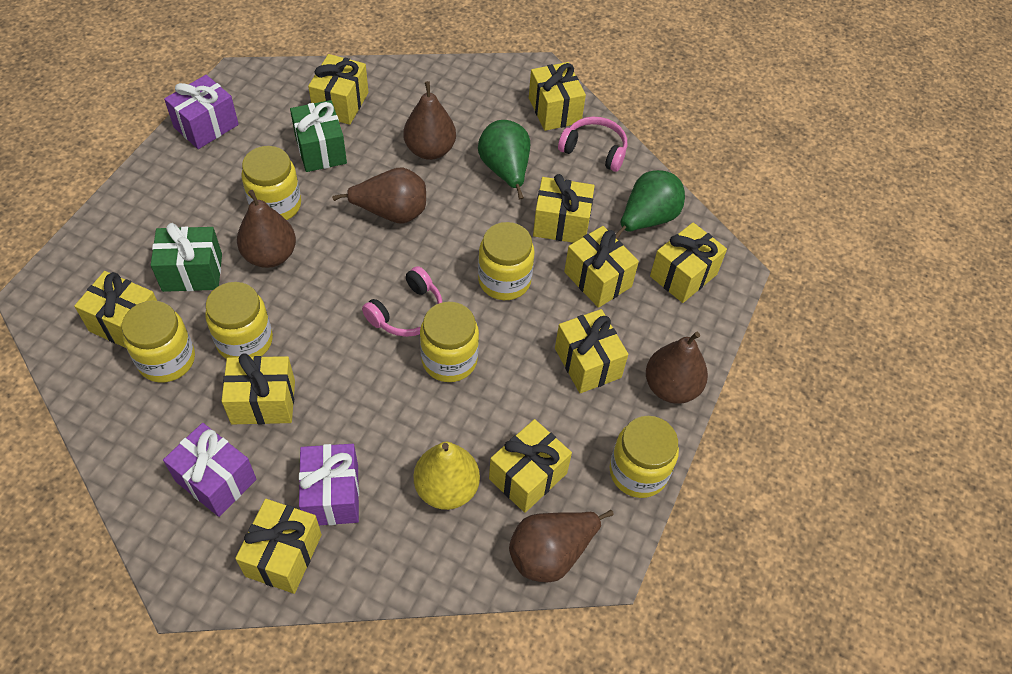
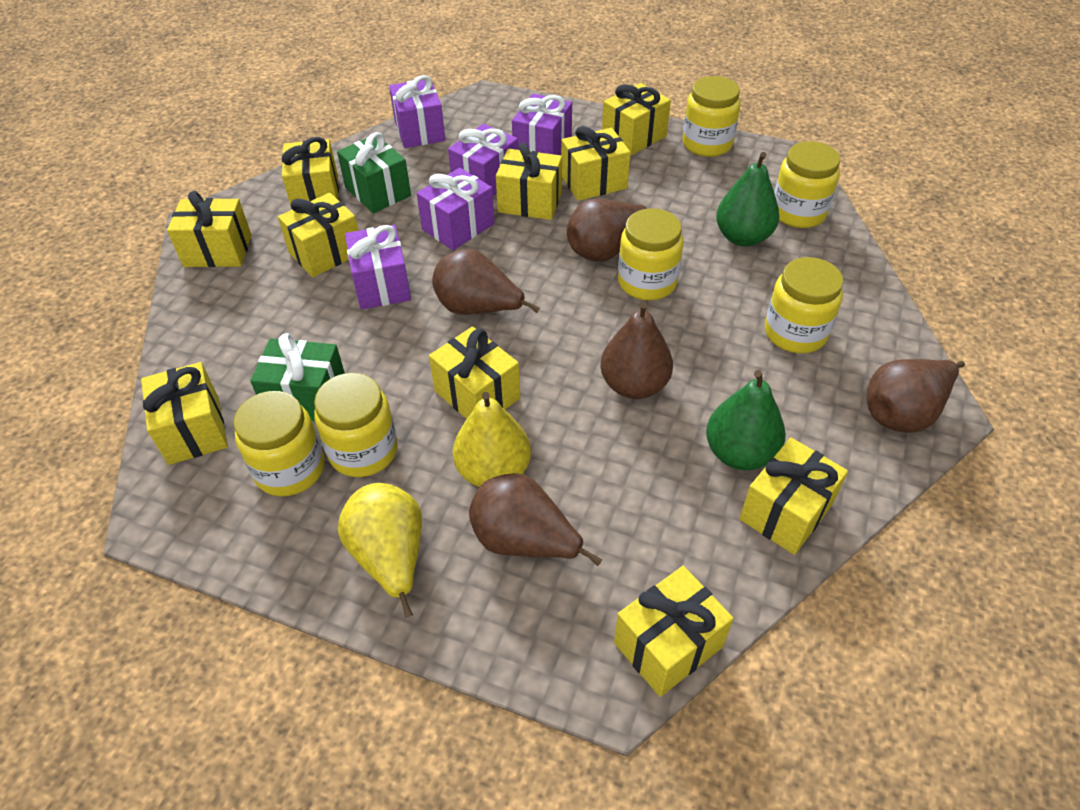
pink headphones: 2 -> 0
purple gift: 3 -> 5
yellow pear: 1 -> 2

